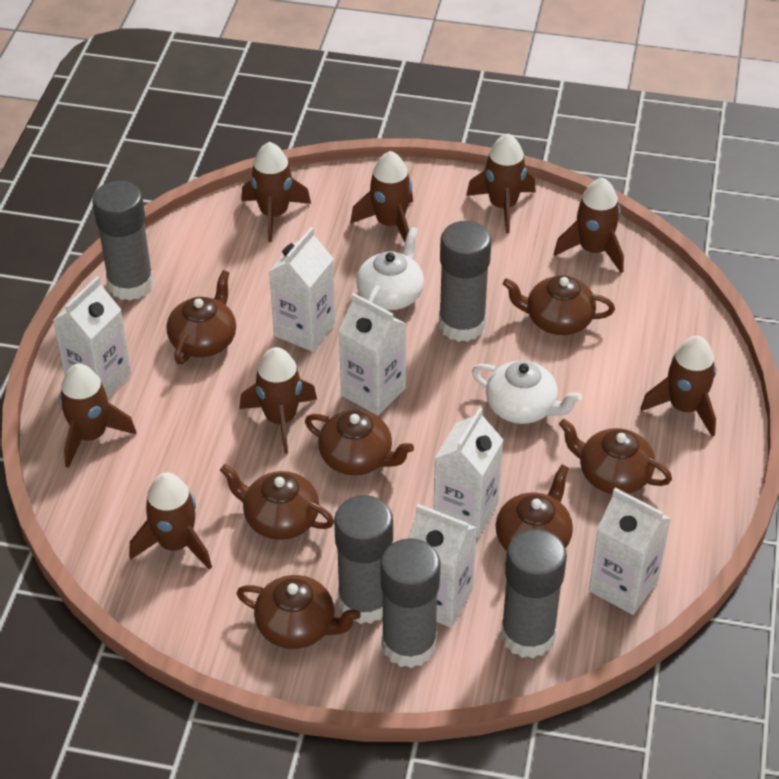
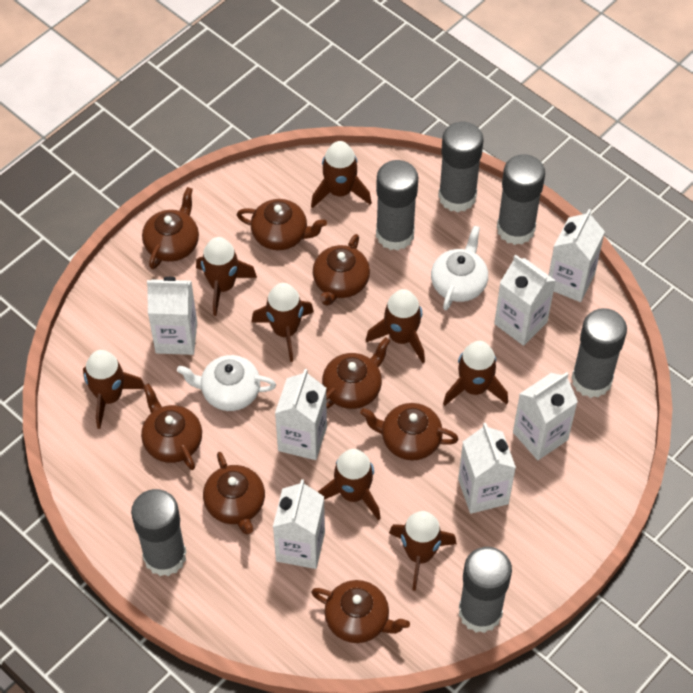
brown teapot: 7 -> 8
grey glue stick: 5 -> 6
white carton: 6 -> 7

